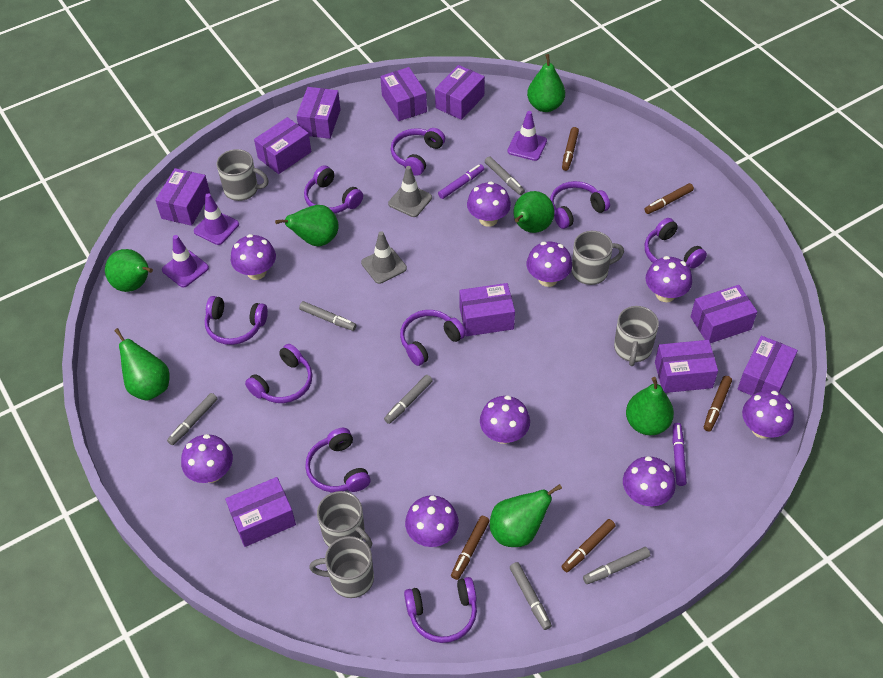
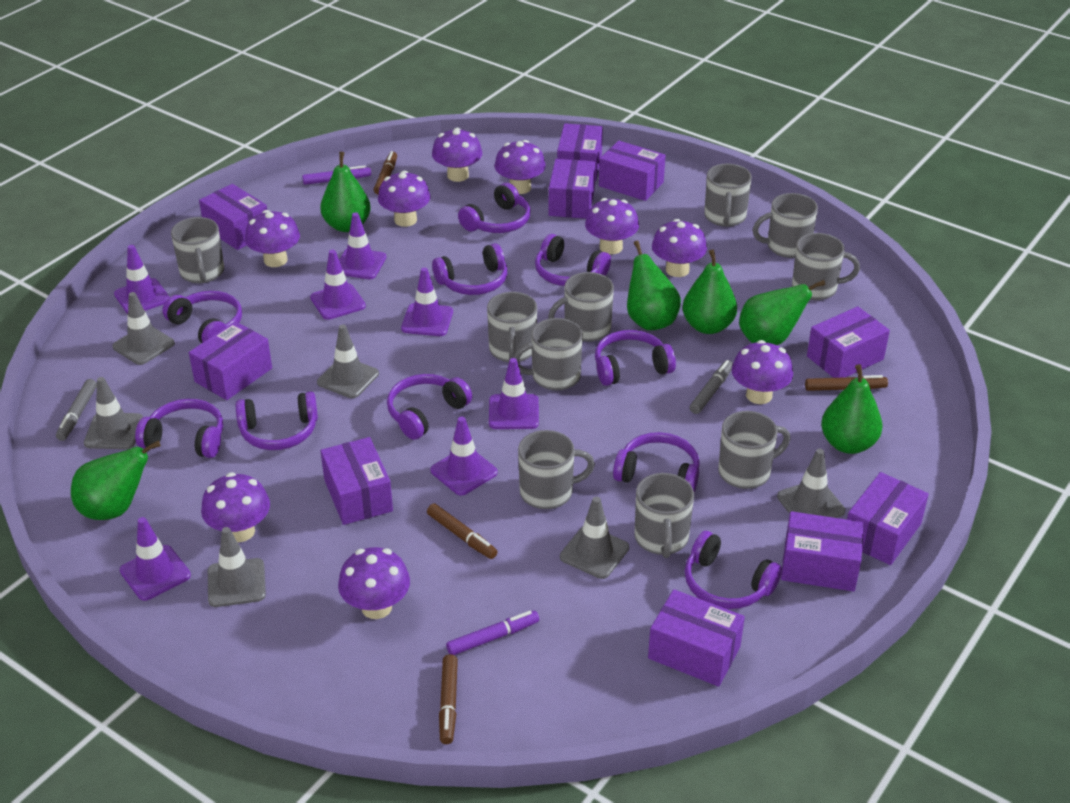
brown marker: 5 -> 4
green pear: 7 -> 6
grey marker: 6 -> 2
grey mug: 5 -> 10
grey traffic cone: 2 -> 6
purple headphones: 9 -> 10
purple traffic cone: 3 -> 7

